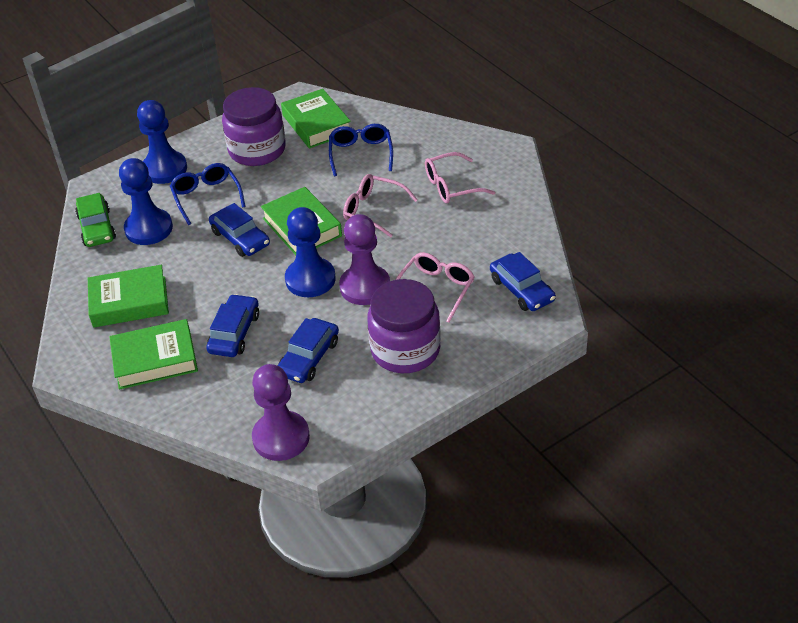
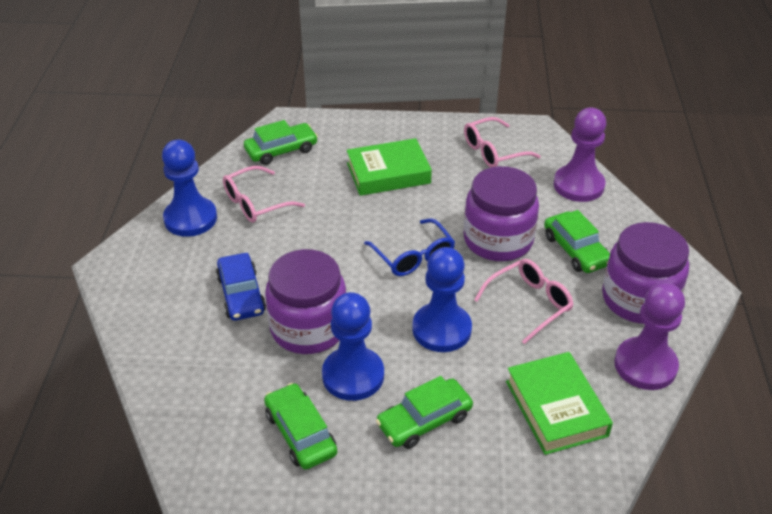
blue car: 4 -> 1
blue glasses: 2 -> 1
green book: 4 -> 2
green car: 1 -> 4
purple jar: 2 -> 3

